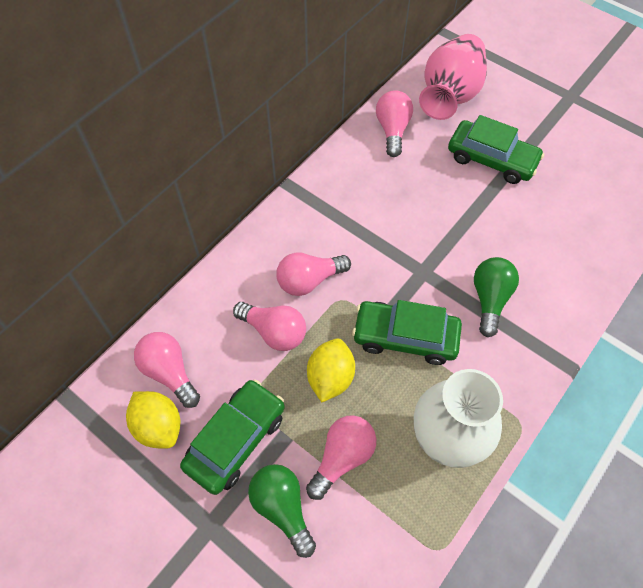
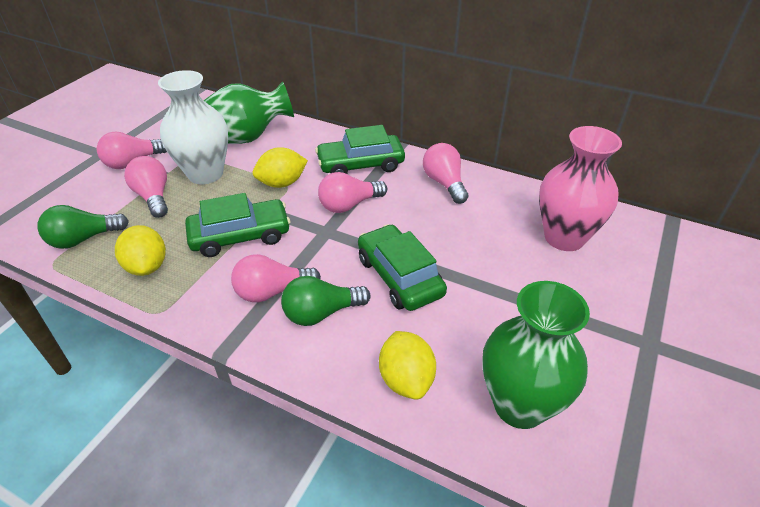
green vase: 0 -> 2
yellow lemon: 2 -> 3

